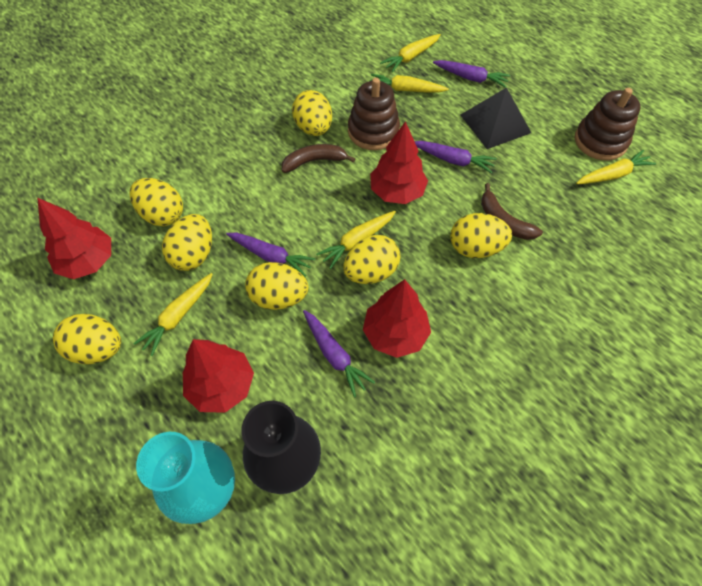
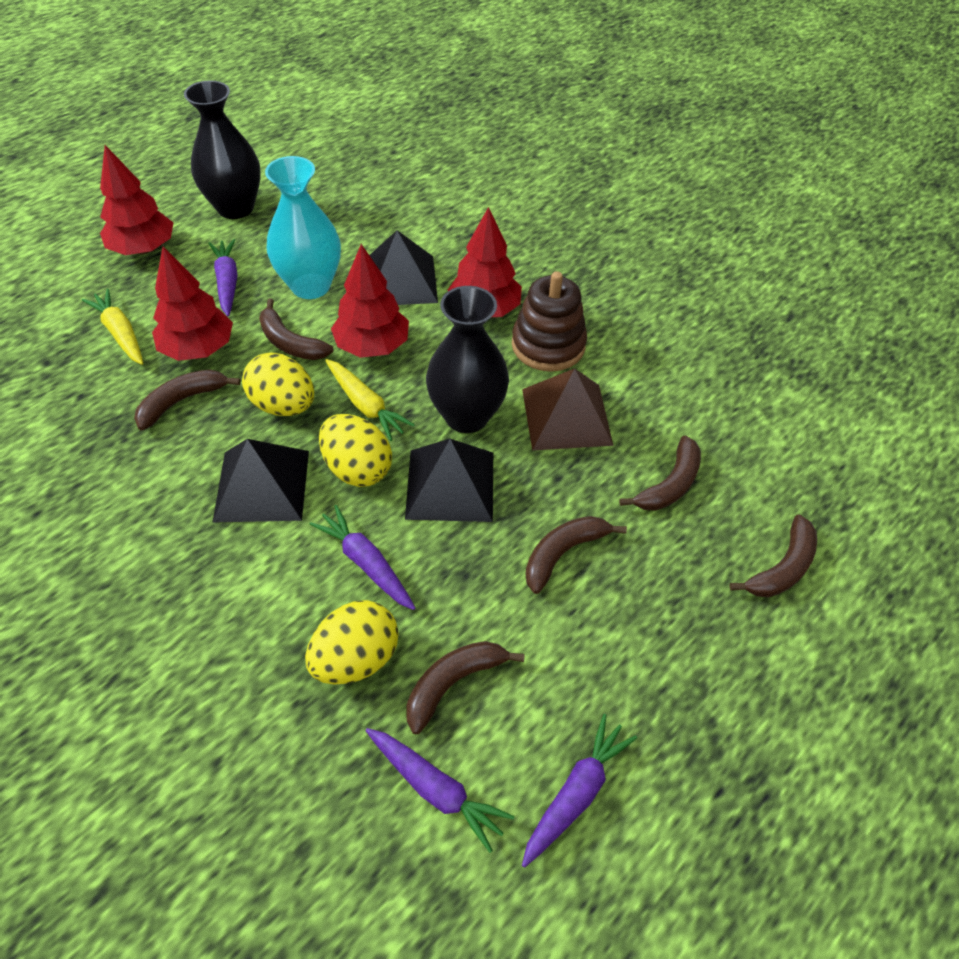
black pyramid: 1 -> 3
black vase: 1 -> 2
brown banana: 2 -> 6
brown pyramid: 0 -> 1
brown stacking toy: 2 -> 1
yellow carrot: 5 -> 2
yellow egg: 7 -> 3

